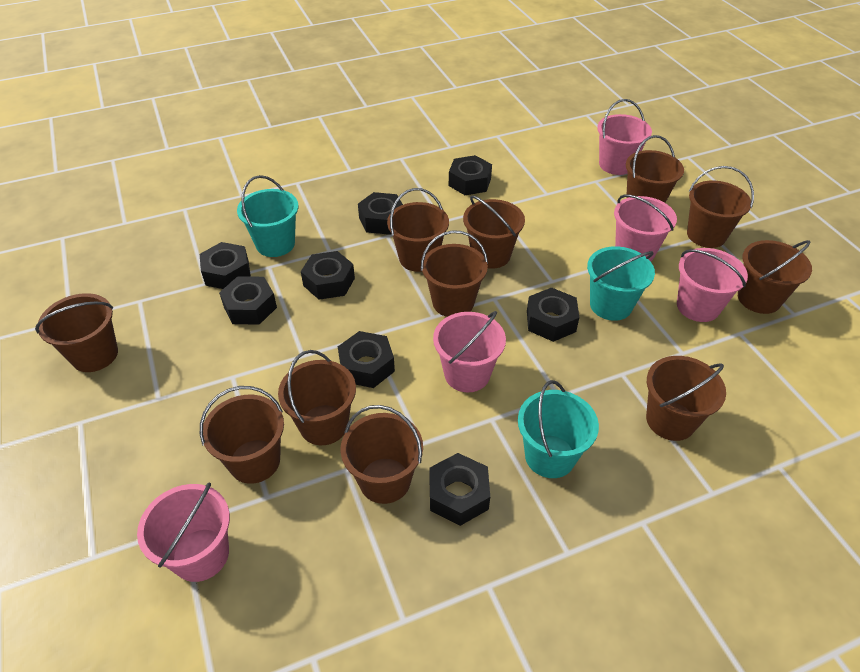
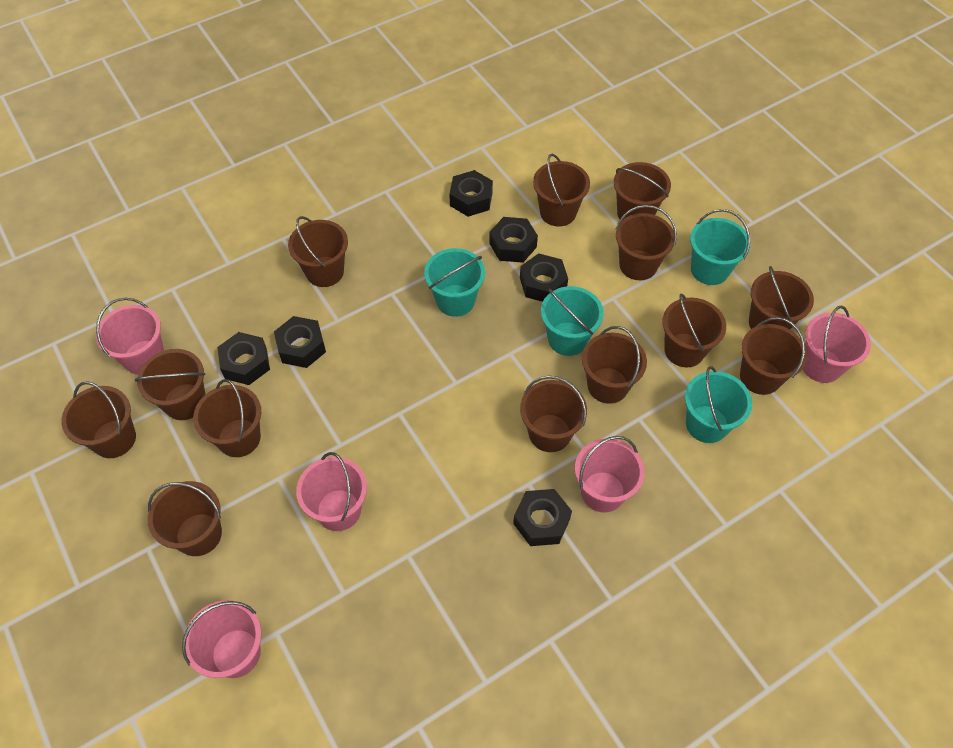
black nut: 8 -> 6
brown bucket: 11 -> 13
turquoise bucket: 3 -> 4

